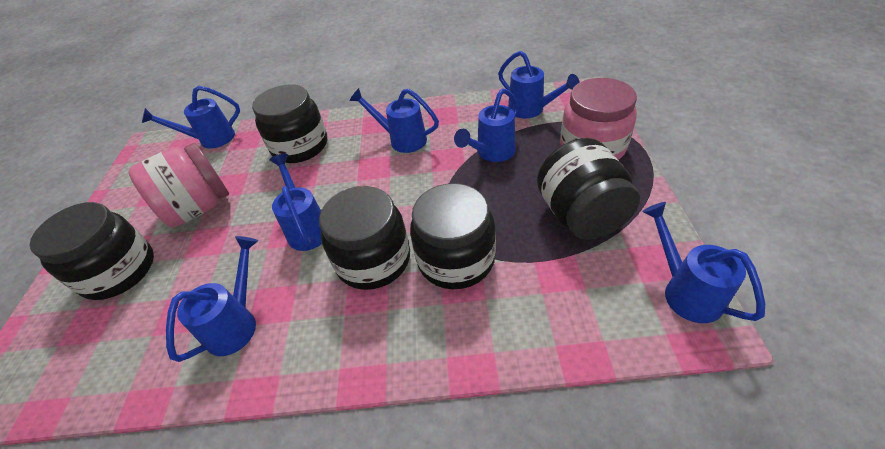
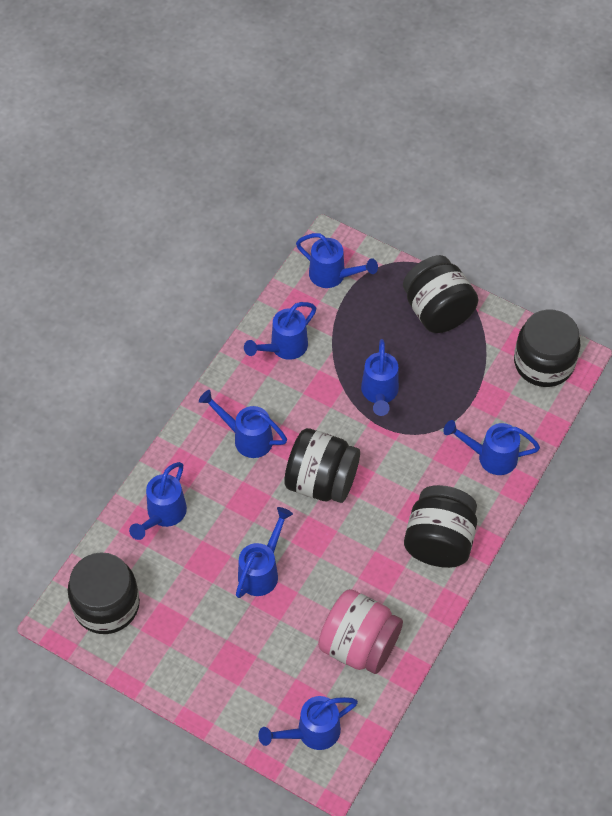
blue watering can: 7 -> 8
pink jar: 2 -> 1

